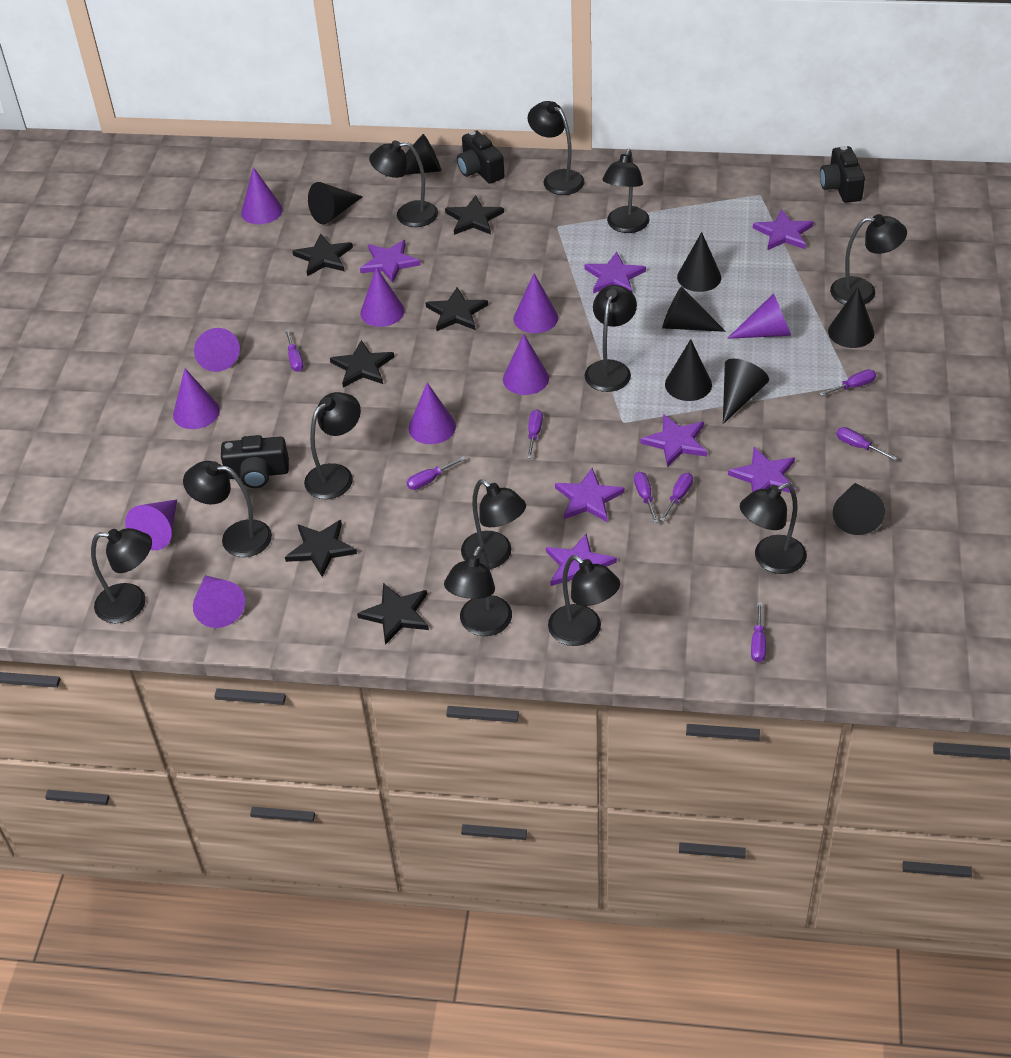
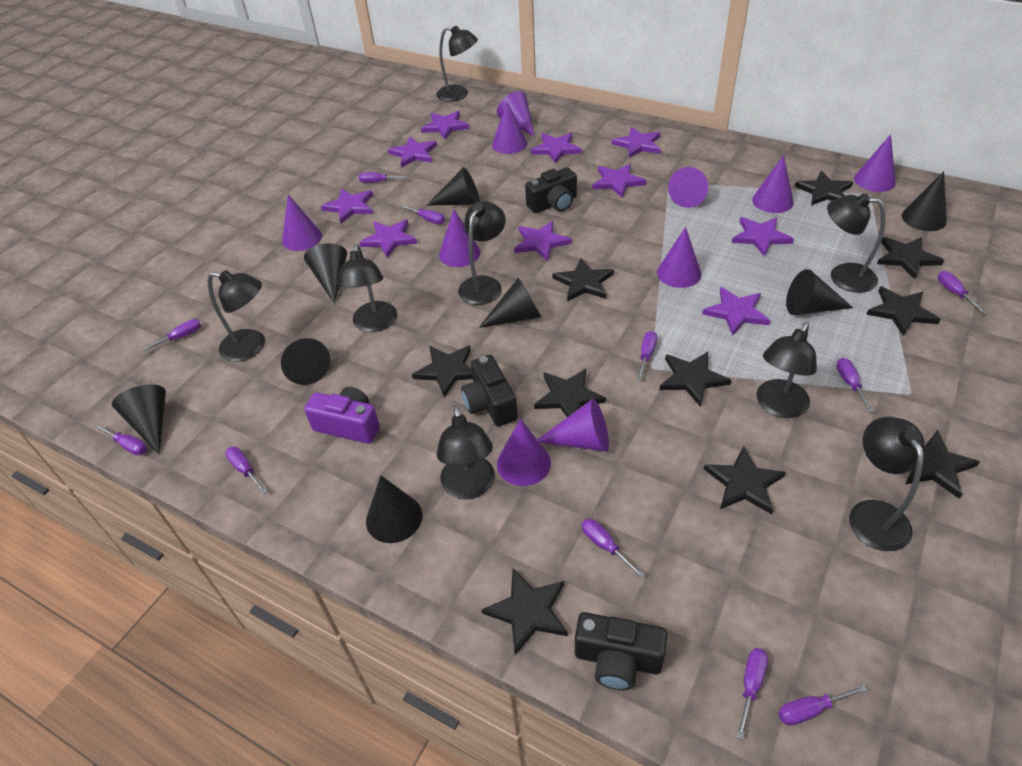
black lamp: 12 -> 8
black star: 6 -> 10
purple camera: 0 -> 1
purple screwdriver: 8 -> 11
purple star: 7 -> 10

